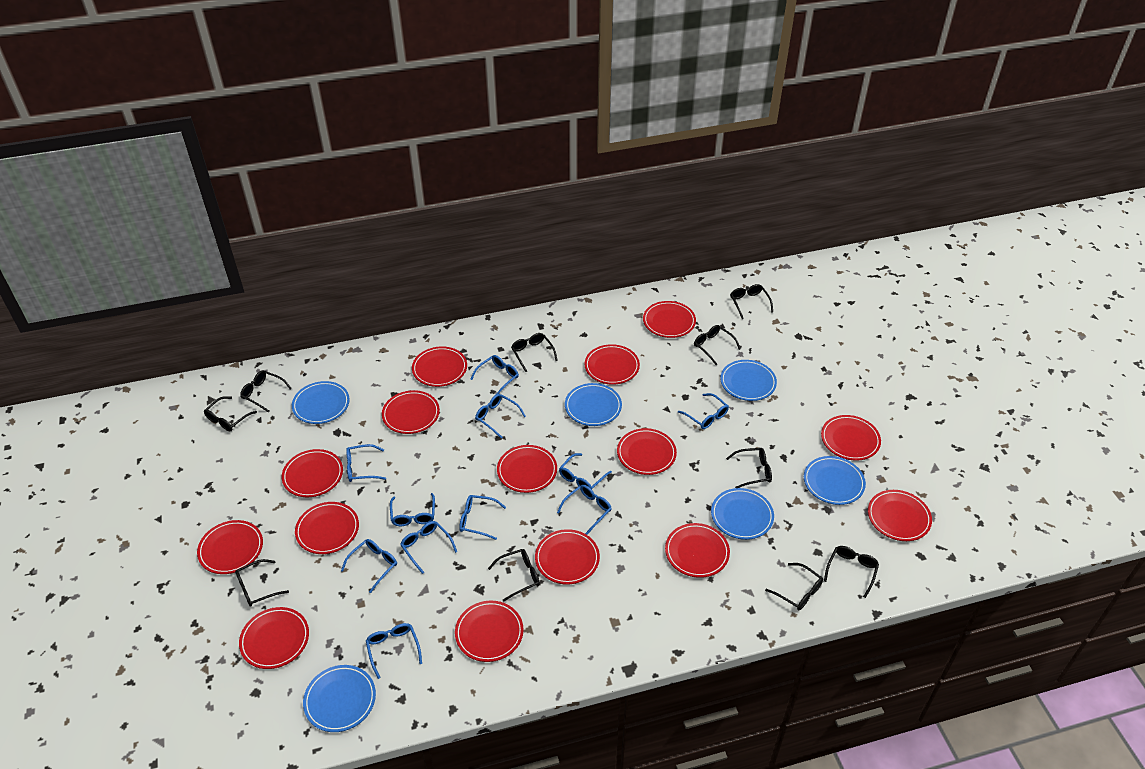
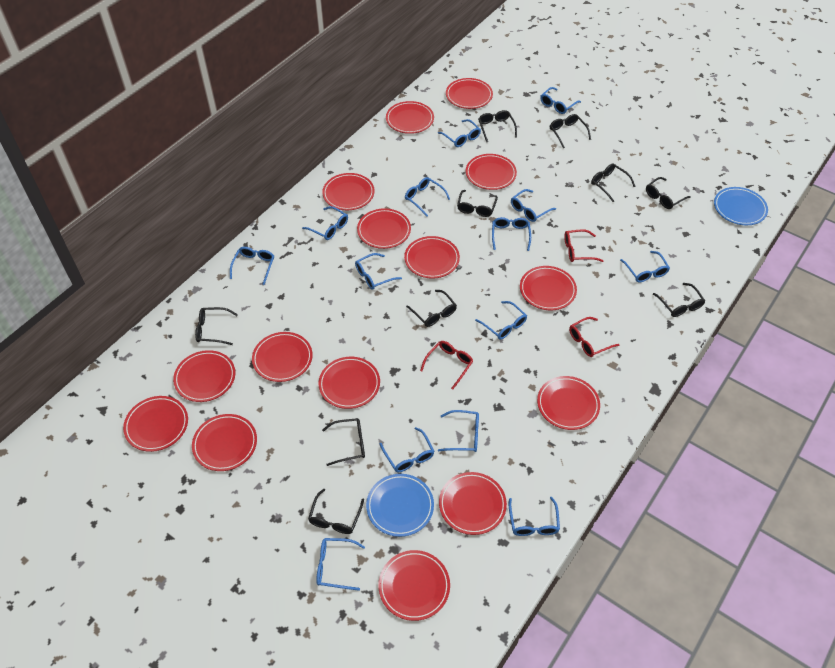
blue glasses: 11 -> 14
blue plate: 6 -> 2
red glasses: 0 -> 3

